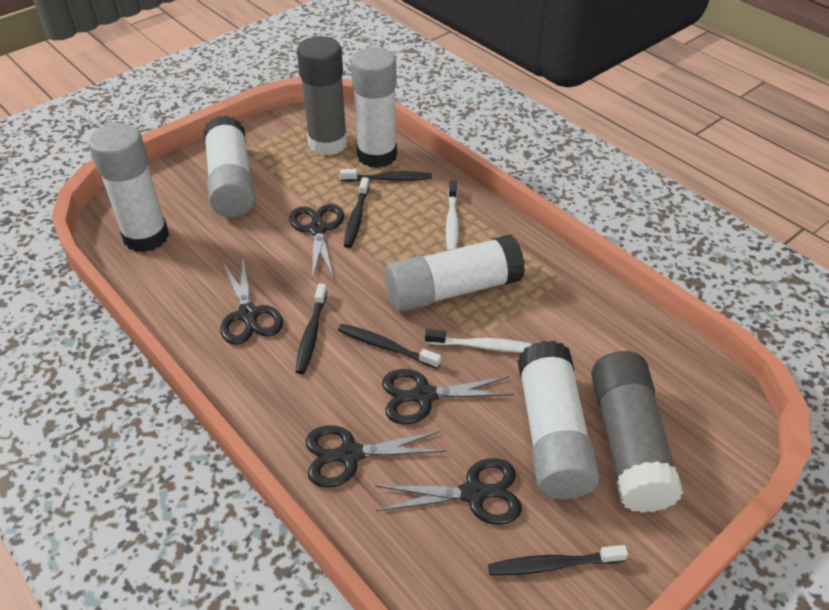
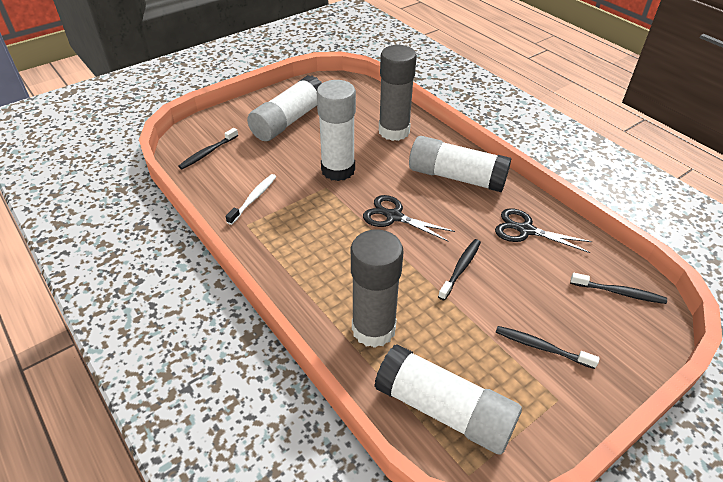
black scissors: 5 -> 2
black toothbrush: 5 -> 4
white glue stick: 5 -> 4
white toothbrush: 2 -> 1

